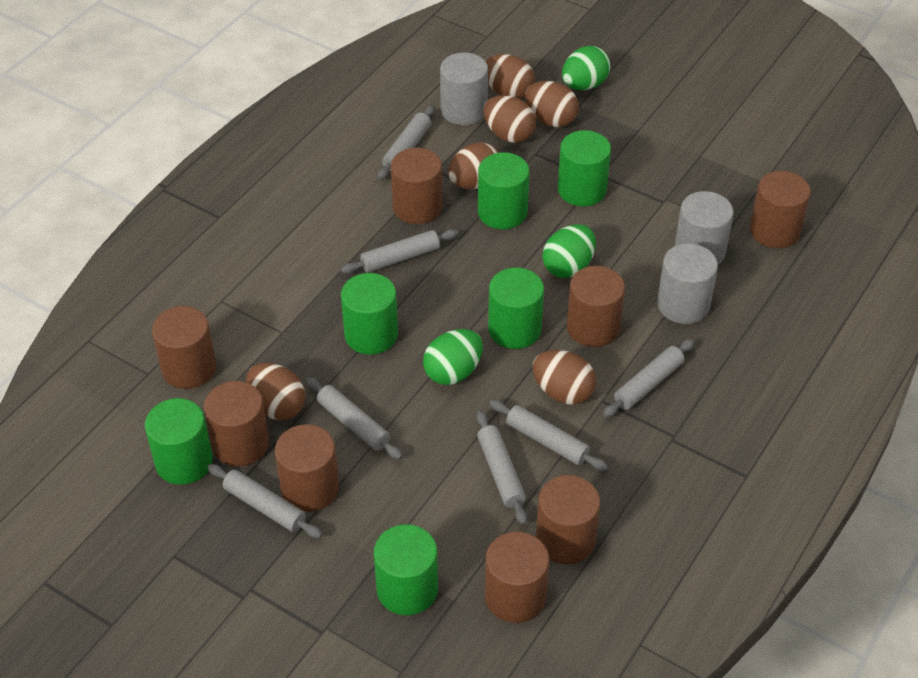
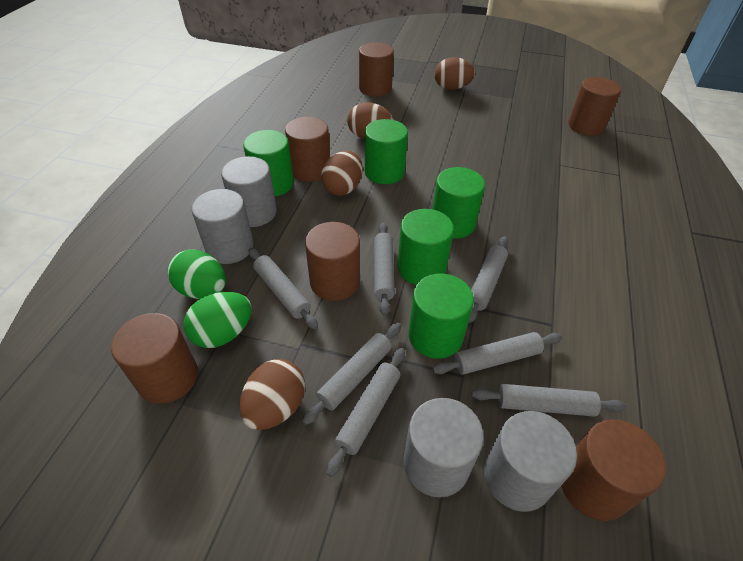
brown cylinder: 8 -> 6
brown egg: 6 -> 4
green cylinder: 6 -> 5
green egg: 3 -> 2
grey cylinder: 3 -> 4

